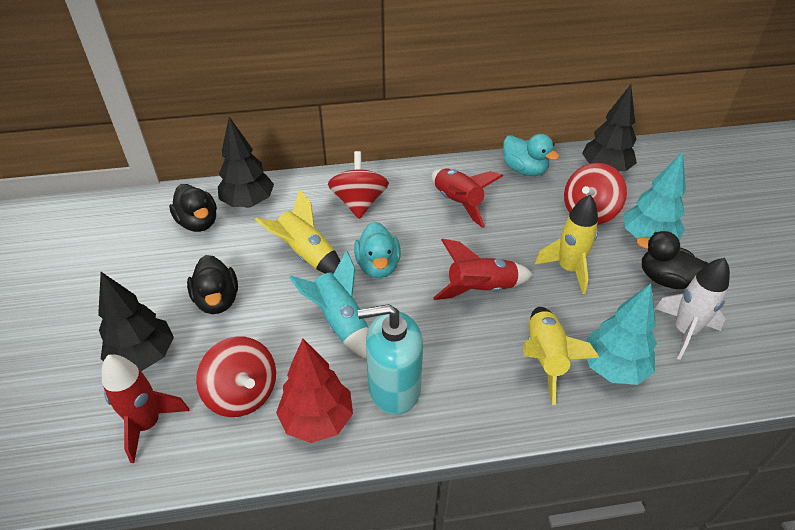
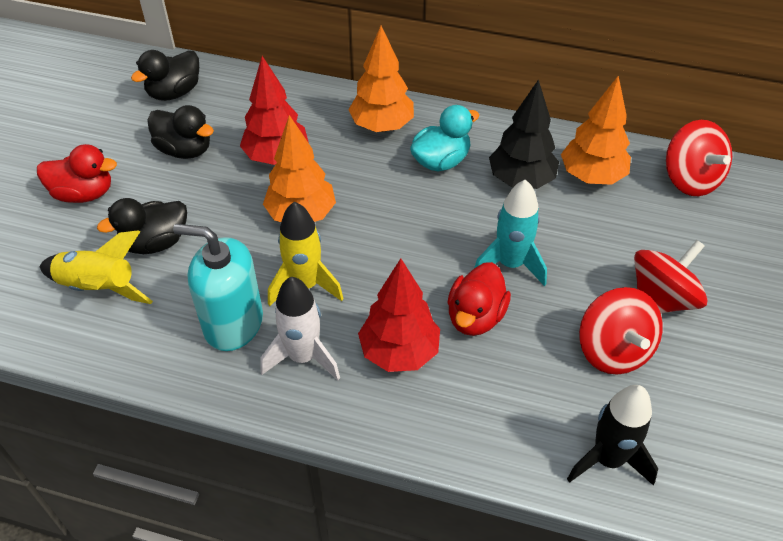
black rocket: 0 -> 1
black tree: 3 -> 1
orange tree: 0 -> 3
red duck: 0 -> 2
red rocket: 3 -> 0
red tree: 1 -> 2
turquoise duck: 2 -> 1
turquoise tree: 2 -> 0
yellow rocket: 3 -> 2

